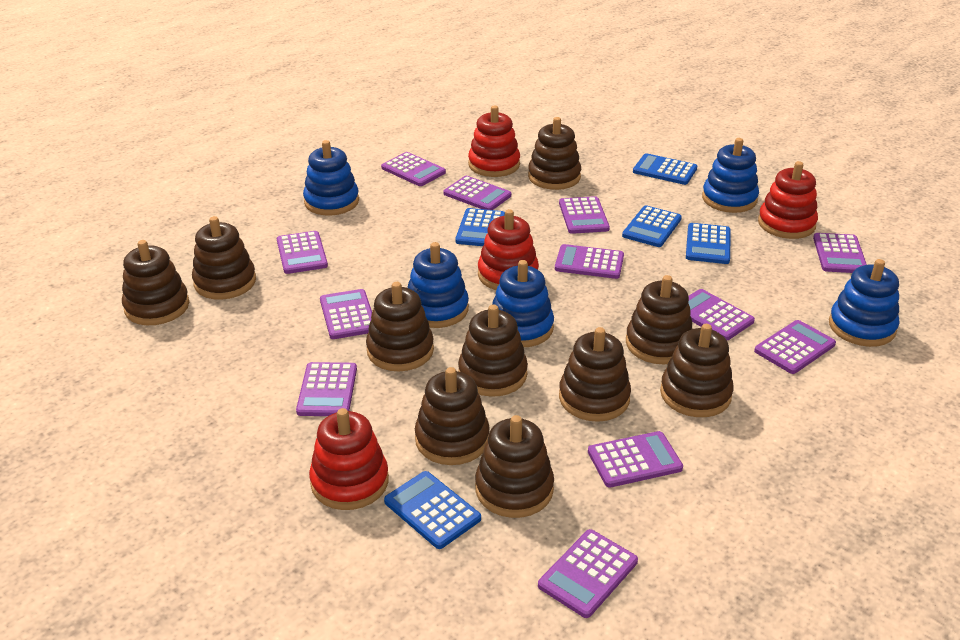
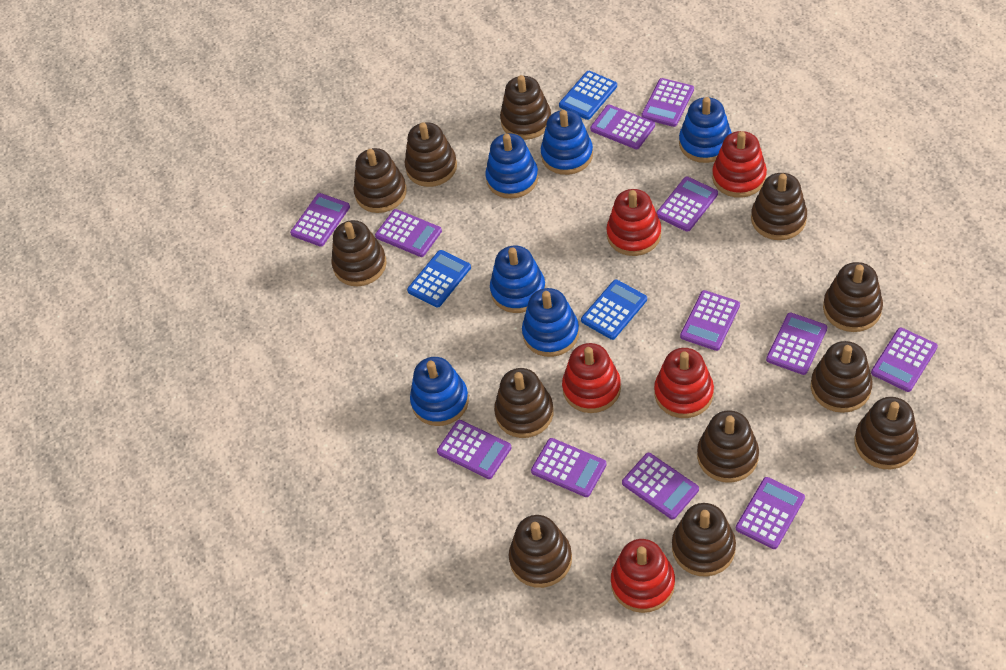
blue calculator: 5 -> 3
blue stacking toy: 5 -> 6
brown stacking toy: 10 -> 12
red stacking toy: 4 -> 5

